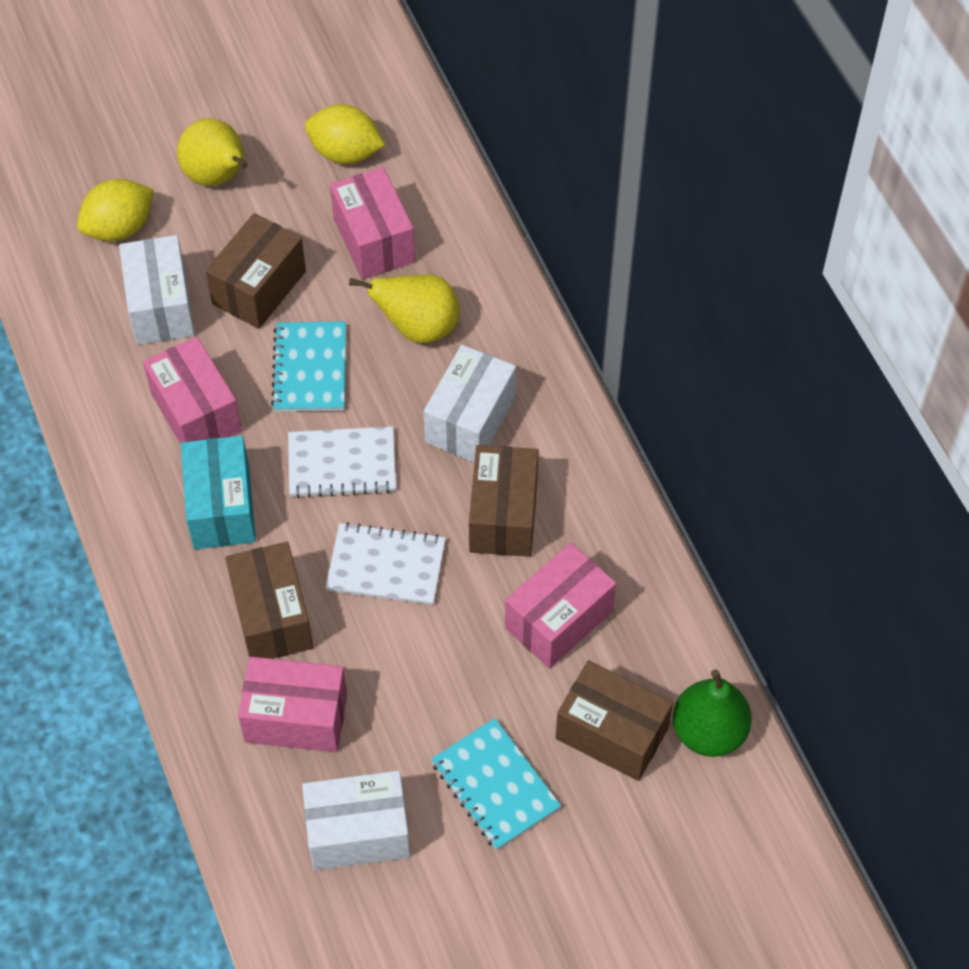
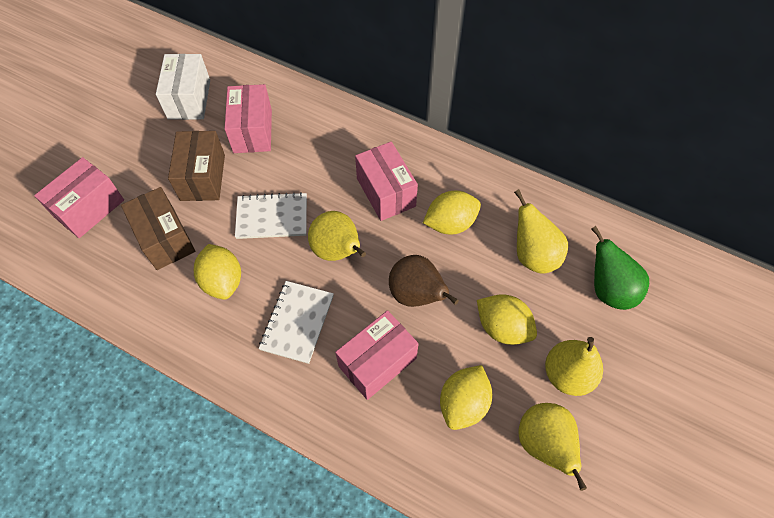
brown box: 4 -> 2
brown pear: 0 -> 1
turquoise box: 1 -> 0
turquoise notebook: 2 -> 0
white box: 3 -> 1
yellow lemon: 2 -> 4
yellow pear: 2 -> 4

